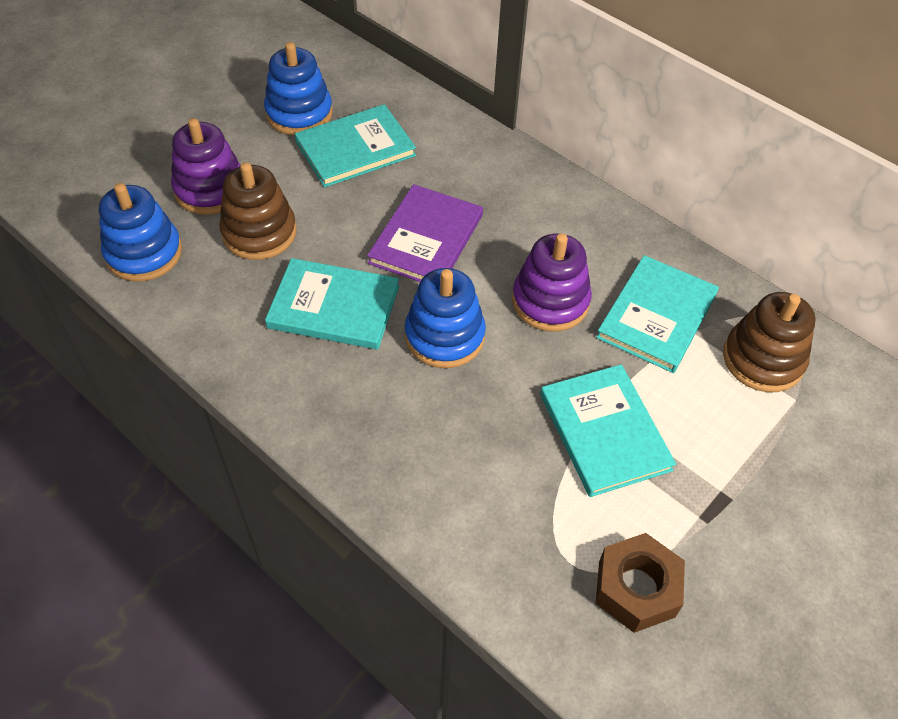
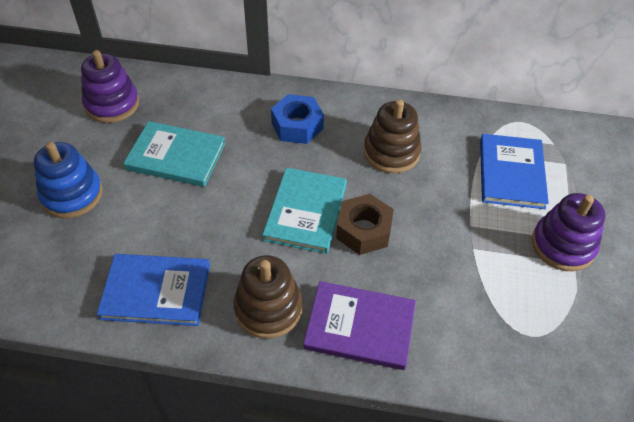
blue book: 0 -> 2
blue nut: 0 -> 1
blue stacking toy: 3 -> 1
turquoise book: 4 -> 2

